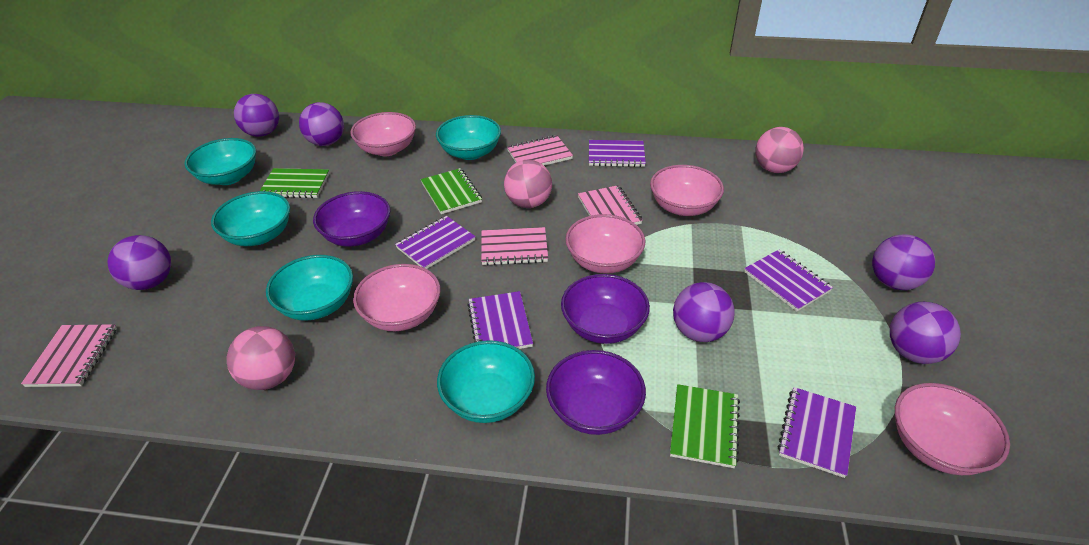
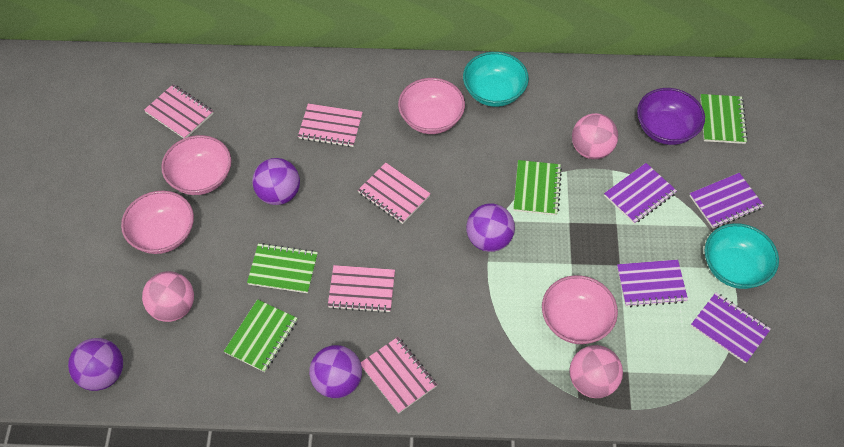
green notebook: 3 -> 4
pink bowl: 5 -> 4
pink notebook: 4 -> 5
purple ball: 6 -> 4
purple bowl: 3 -> 1
purple notebook: 5 -> 4
turquoise bowl: 5 -> 2

